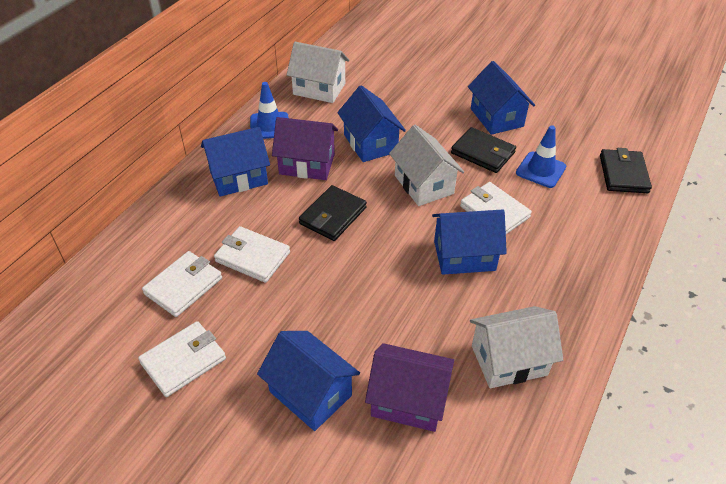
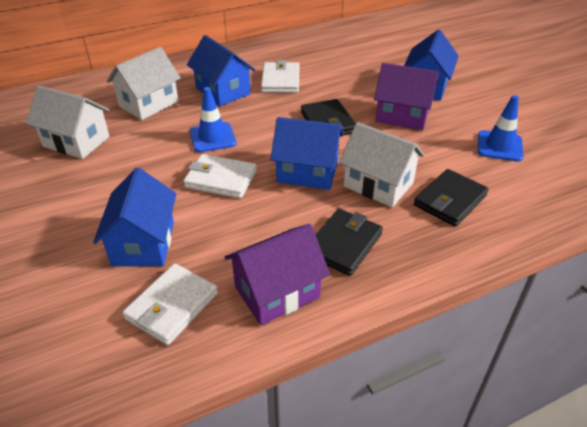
blue house: 5 -> 4
white wallet: 4 -> 3

